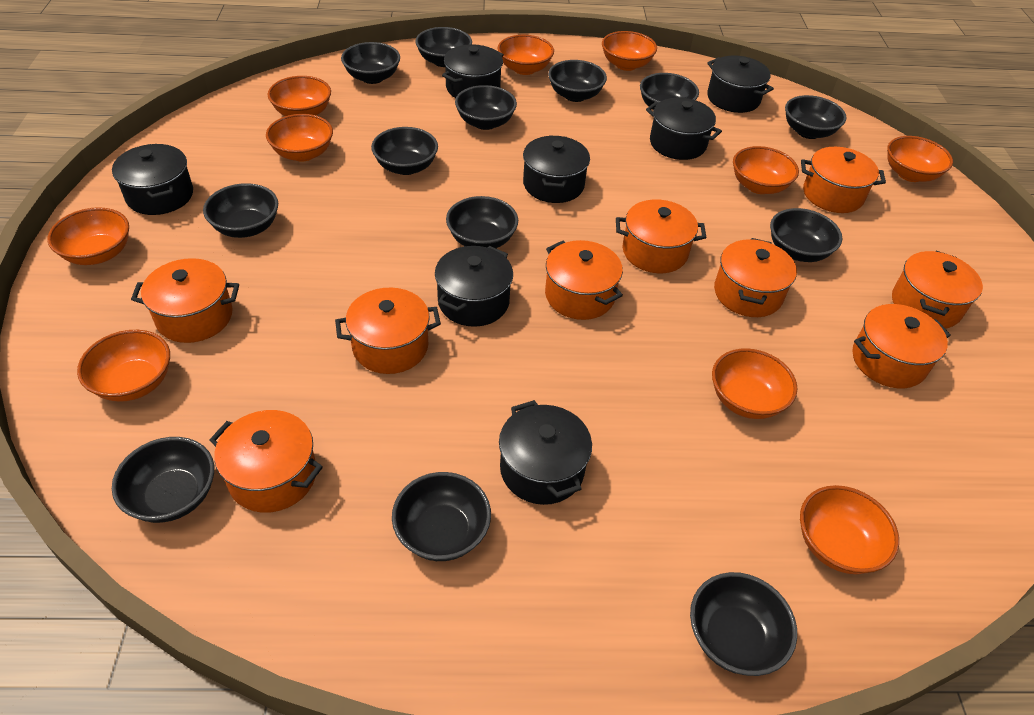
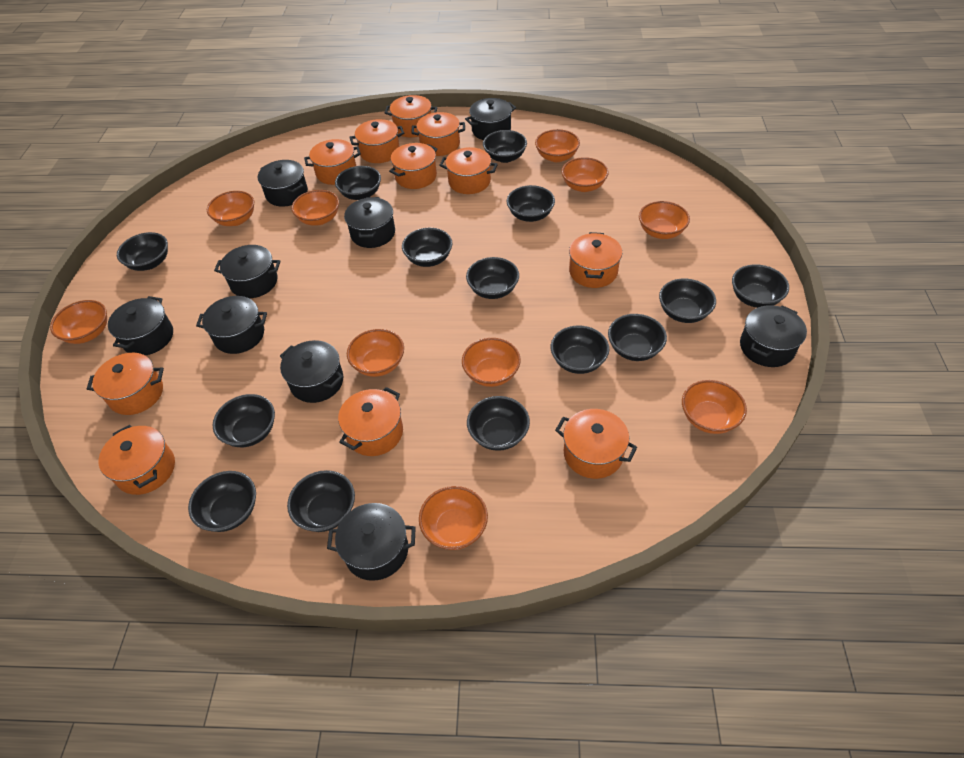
black bowl: 13 -> 14
black pot: 7 -> 9
orange pot: 9 -> 11

